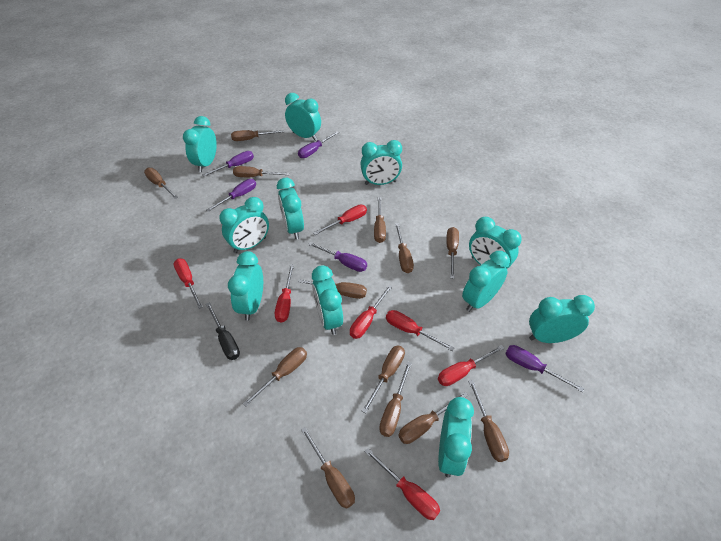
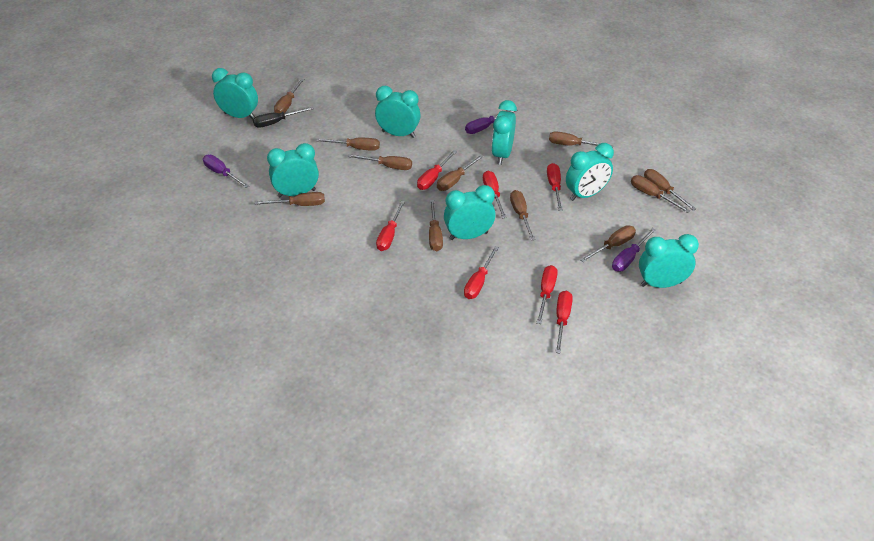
brown screwdriver: 13 -> 11
purple screwdriver: 5 -> 3
turquoise clock: 11 -> 7

